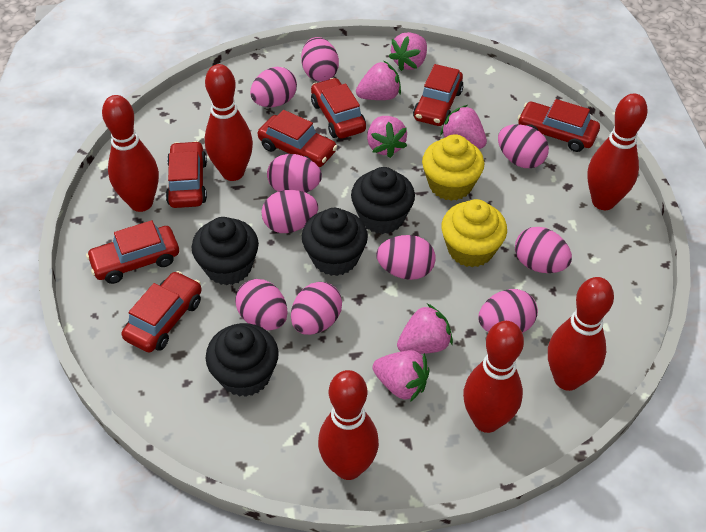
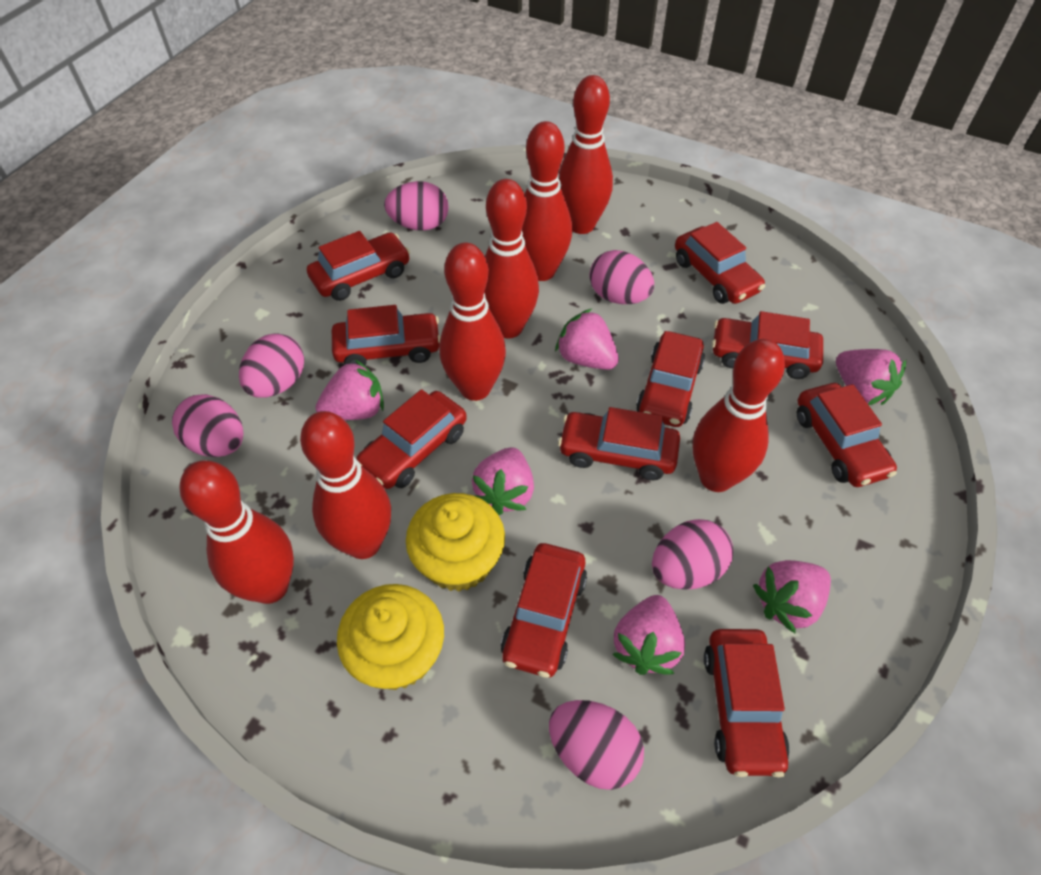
black cupcake: 4 -> 0
pink egg: 10 -> 6
red bowling pin: 6 -> 7
red car: 7 -> 10

